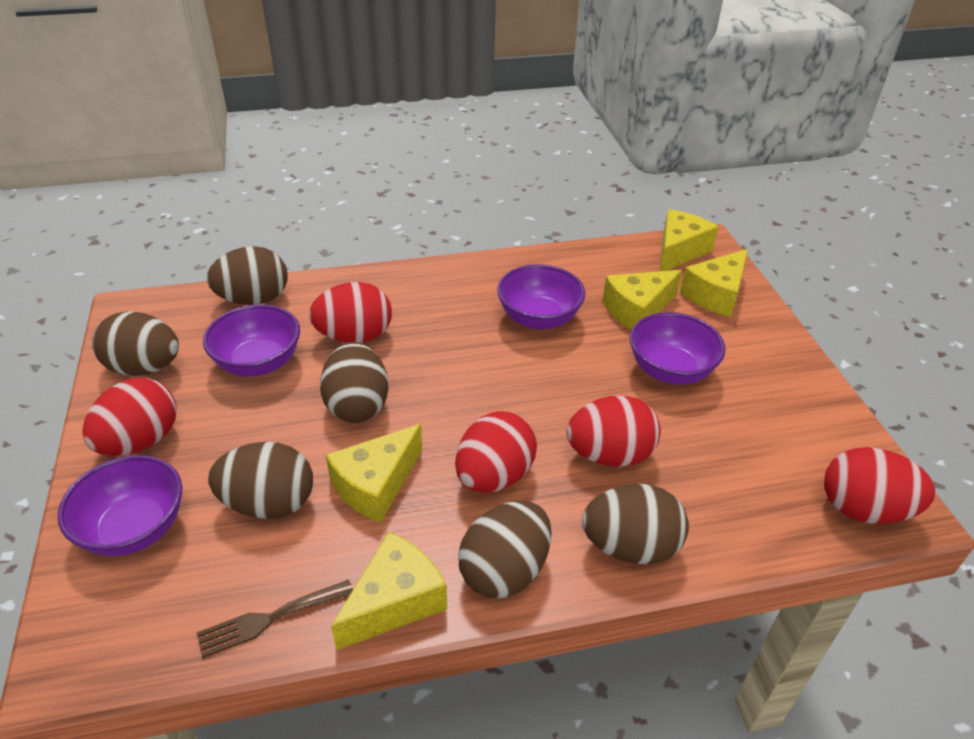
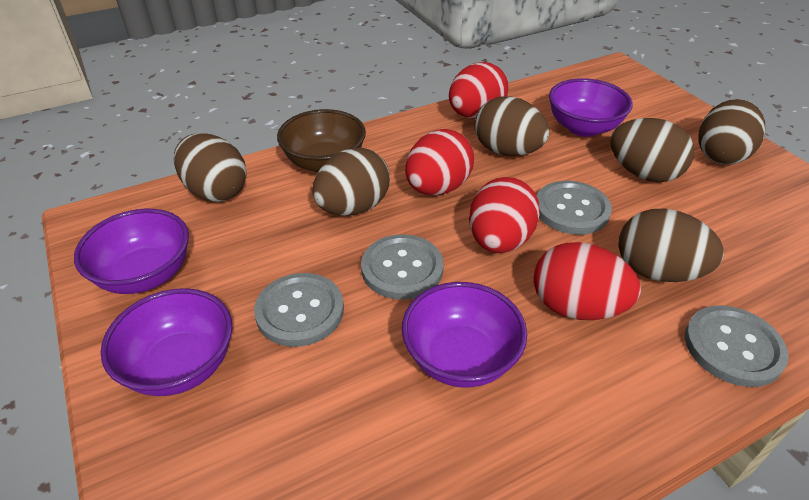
brown bowl: 0 -> 1
brown fork: 1 -> 0
grey button: 0 -> 4
red egg: 5 -> 4
yellow cheese: 5 -> 0

